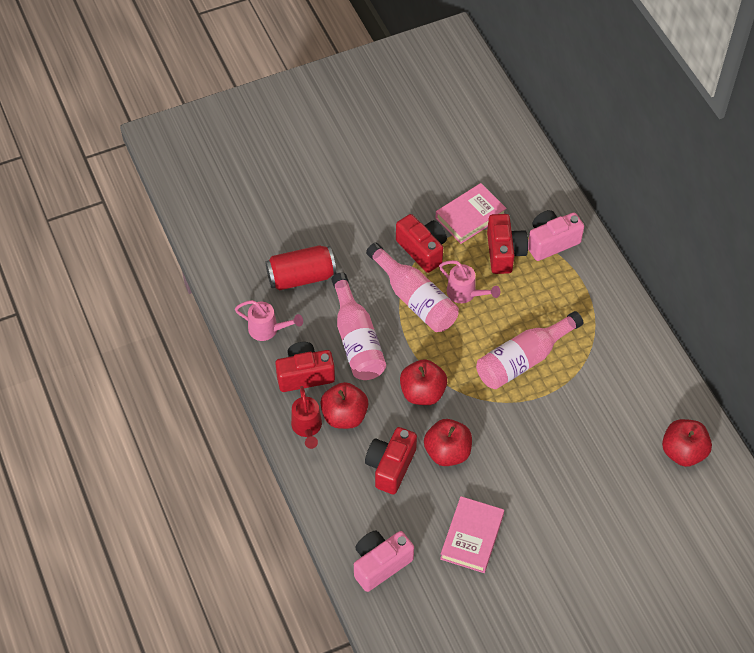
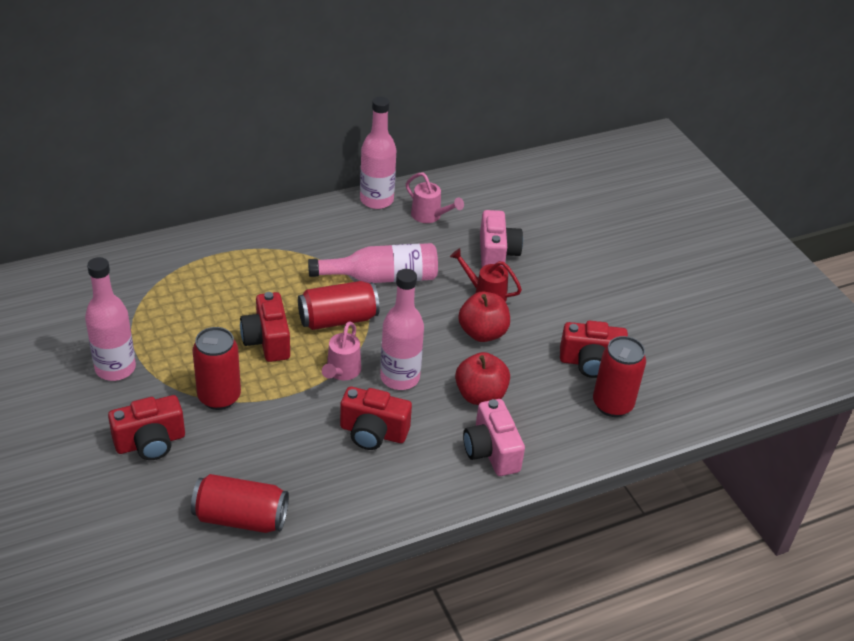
pink book: 2 -> 0
pink bottle: 3 -> 4
red apple: 4 -> 2
red can: 1 -> 4

